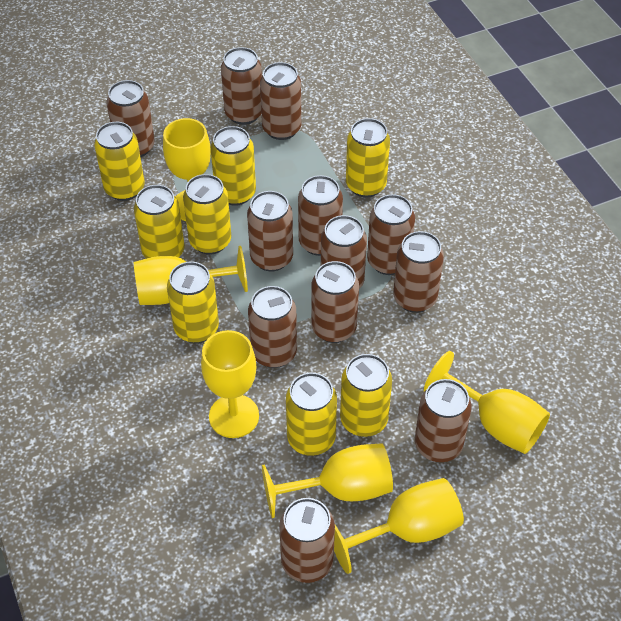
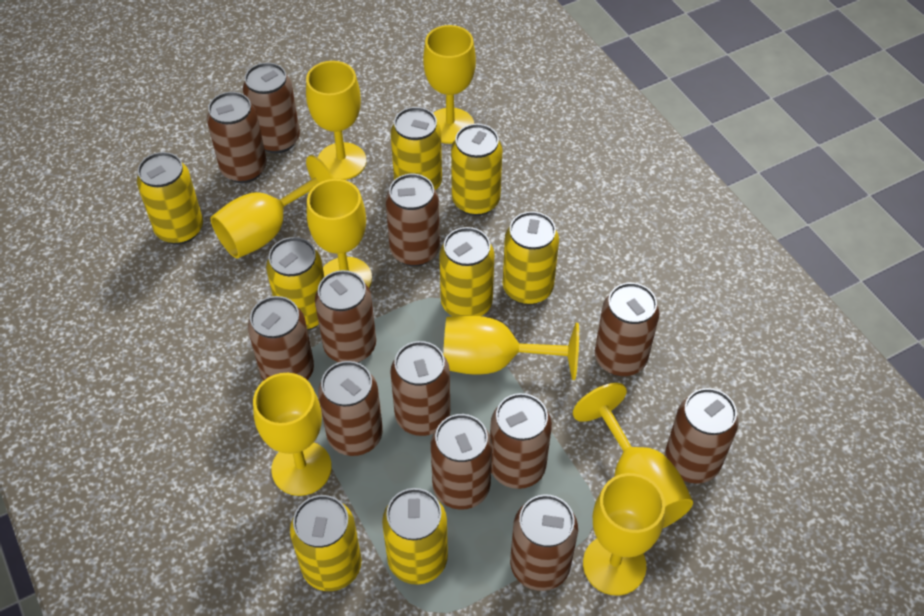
yellow goblet: 6 -> 8

